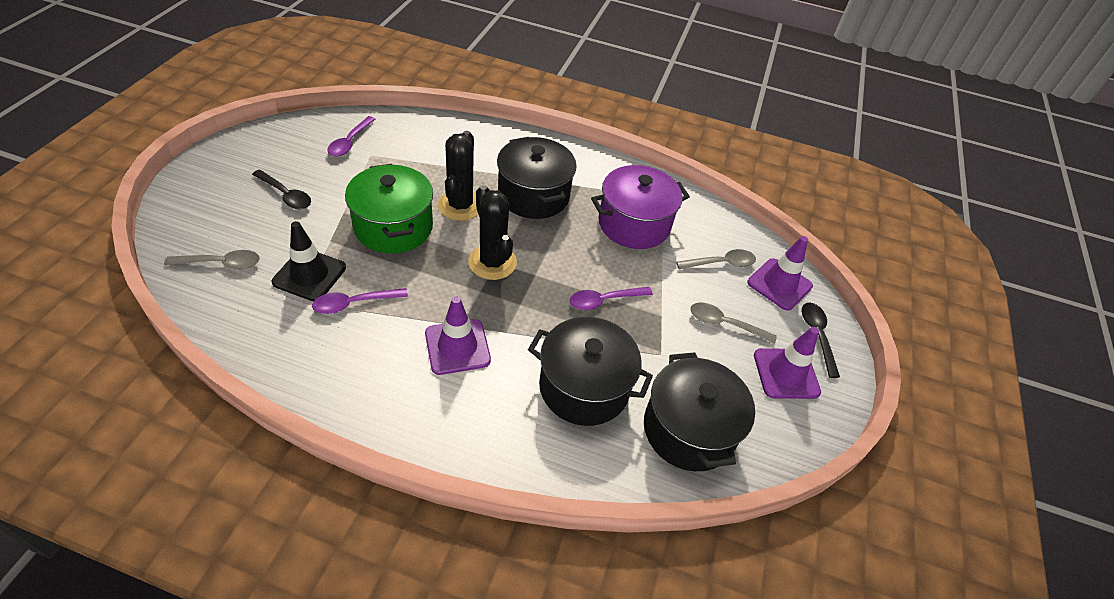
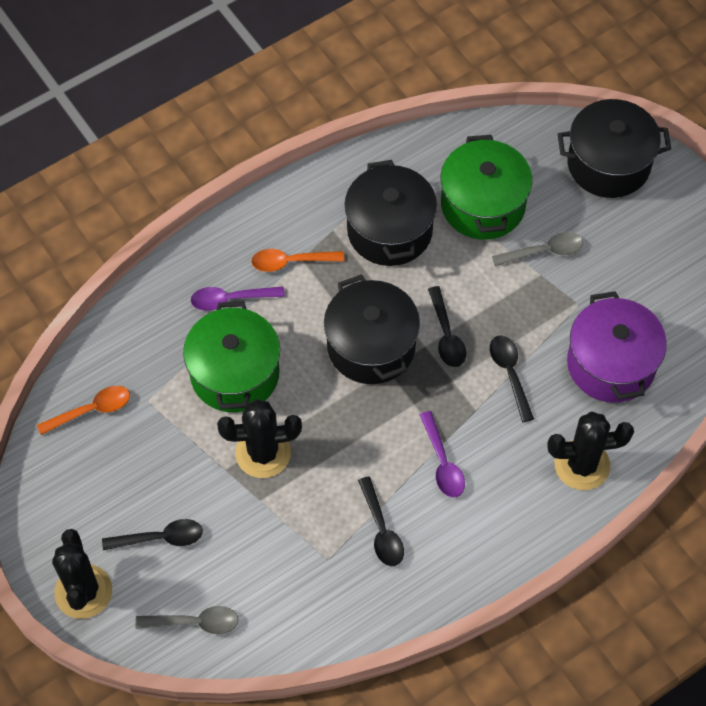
black cactus: 2 -> 3
black spoon: 2 -> 4
black traffic cone: 1 -> 0
green pot: 1 -> 2
grey spoon: 3 -> 2
orange spoon: 0 -> 2
purple spoon: 3 -> 2
purple traffic cone: 3 -> 0

